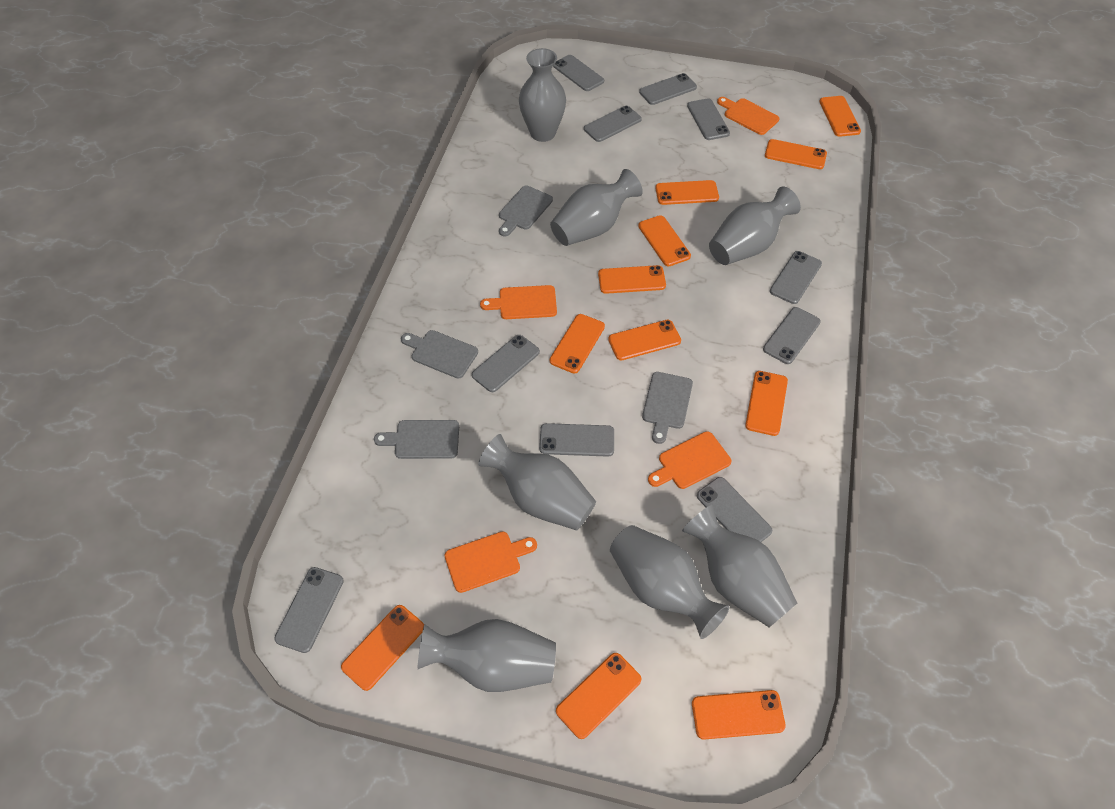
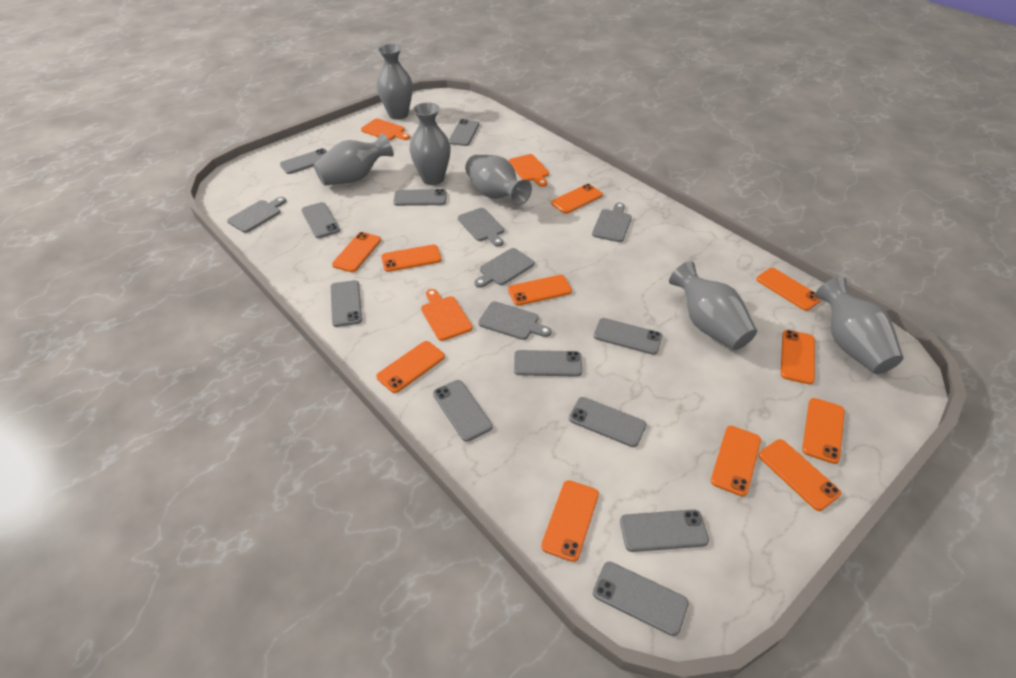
grey cutting board: 4 -> 5
grey phone: 10 -> 11
grey vase: 7 -> 6
orange cutting board: 4 -> 3

